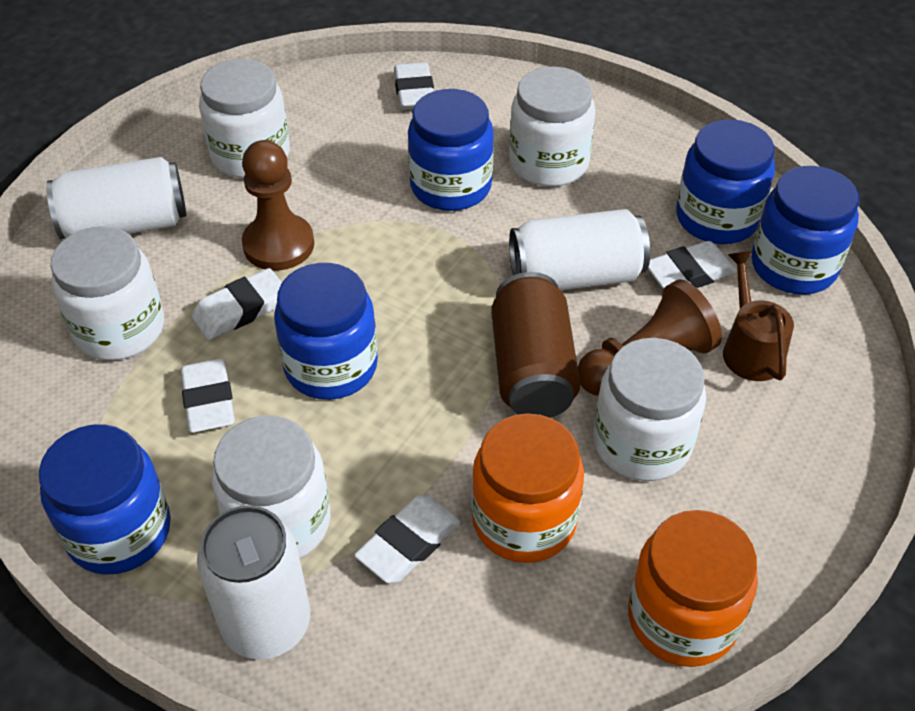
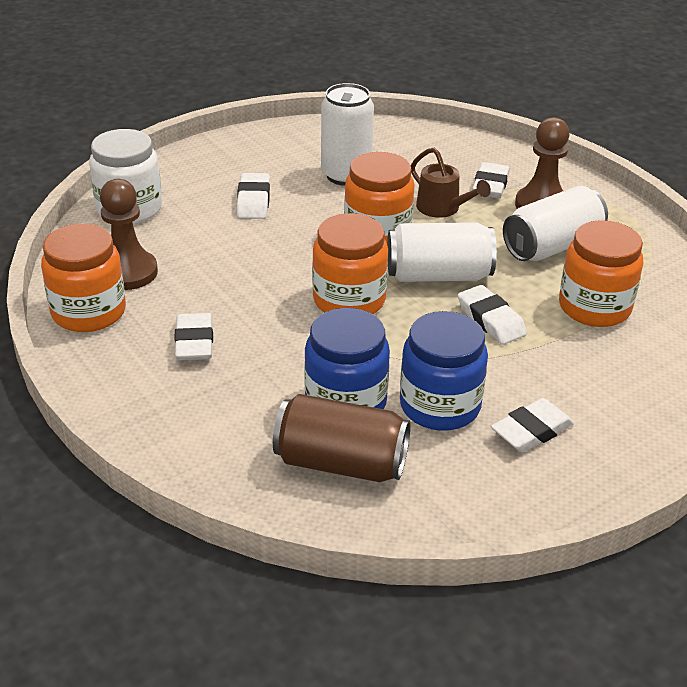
blue jar: 5 -> 2
orange jar: 2 -> 4
white jar: 5 -> 1

